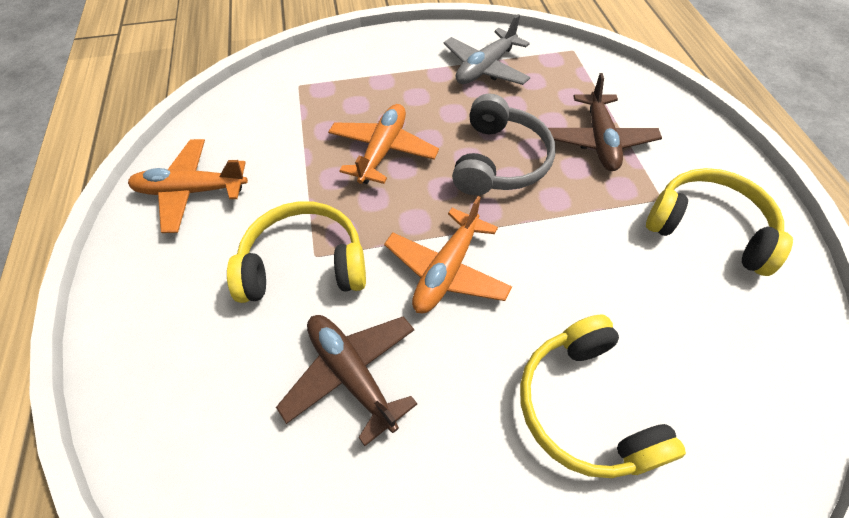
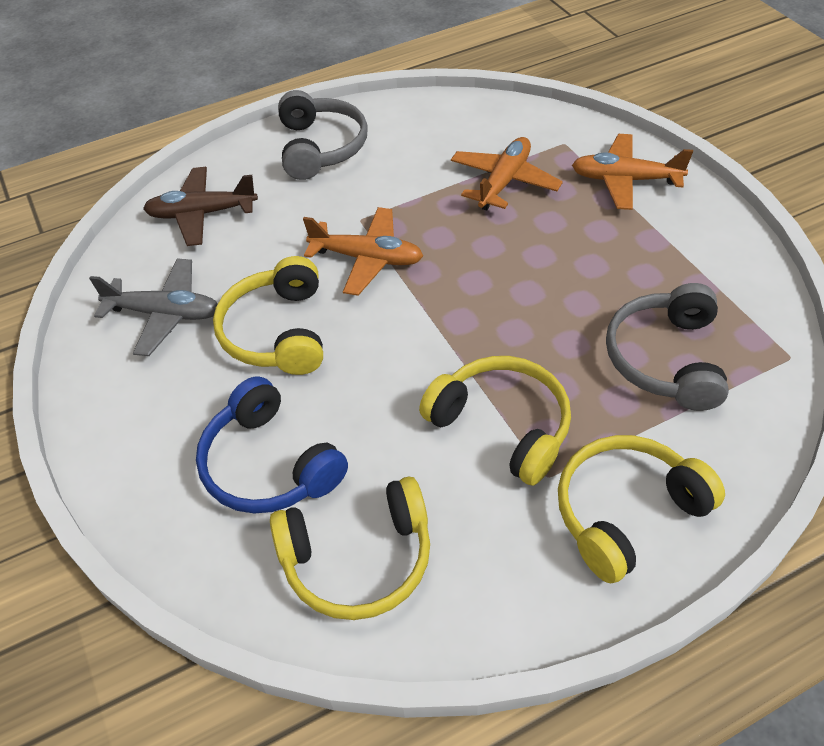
blue headphones: 0 -> 1
brown plane: 2 -> 1
grey headphones: 1 -> 2
yellow headphones: 3 -> 4

